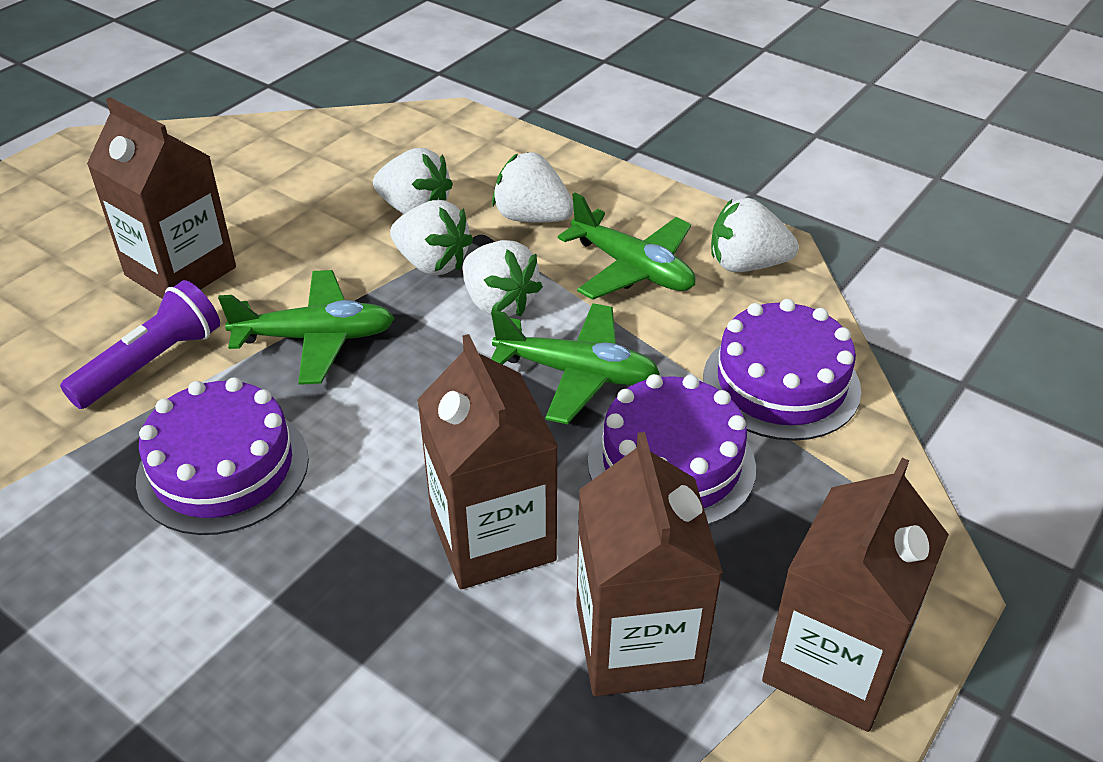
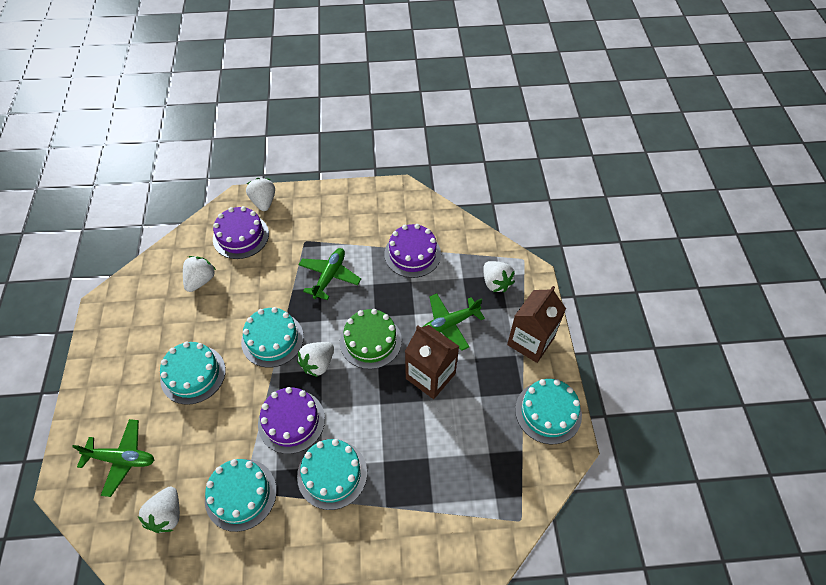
brown carton: 4 -> 2
green cake: 0 -> 1
purple flashlight: 1 -> 0
turquoise cake: 0 -> 5

